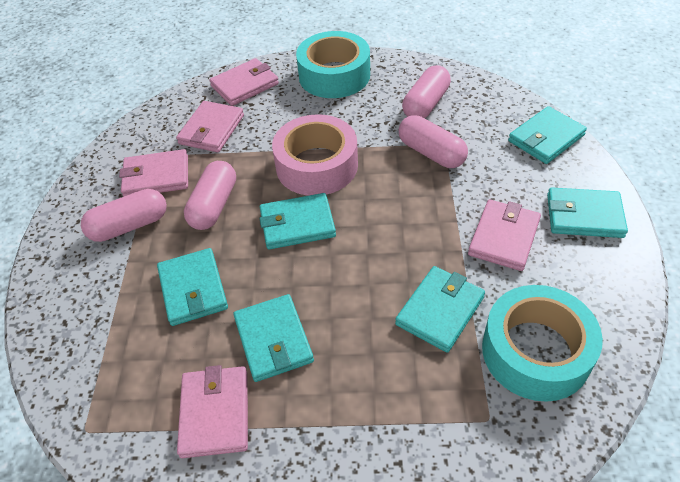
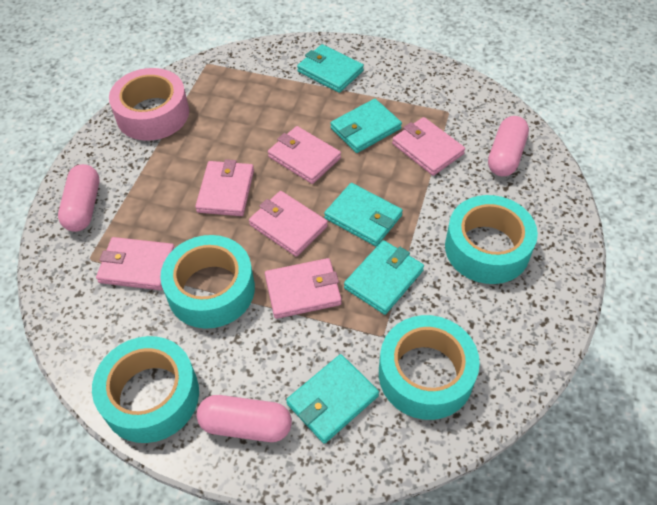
pink capsule: 4 -> 3
pink wallet: 5 -> 6
turquoise tape: 2 -> 4
turquoise wallet: 6 -> 5

